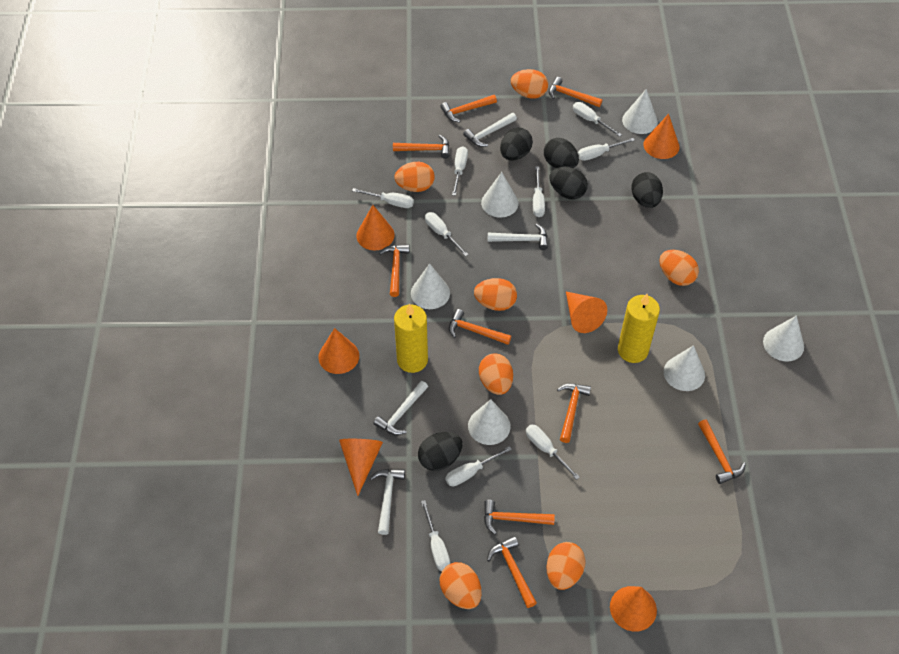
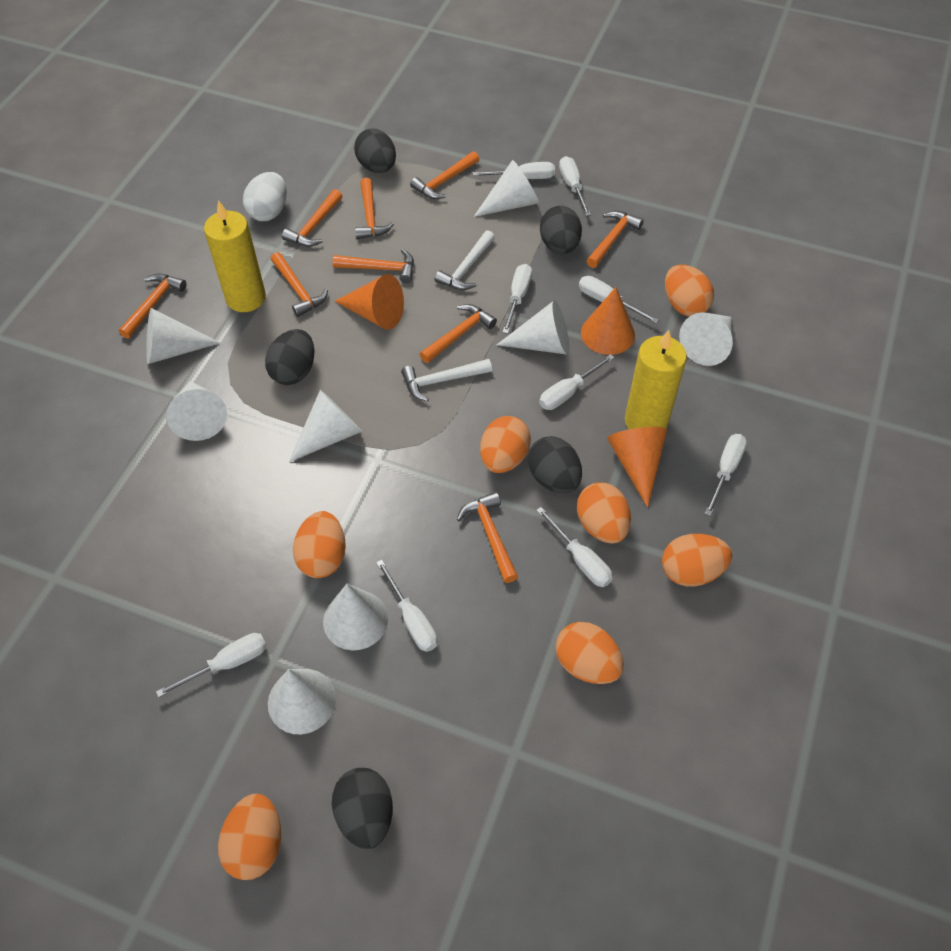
orange cone: 6 -> 3
white cone: 6 -> 8
white egg: 0 -> 1
white hammer: 4 -> 2

